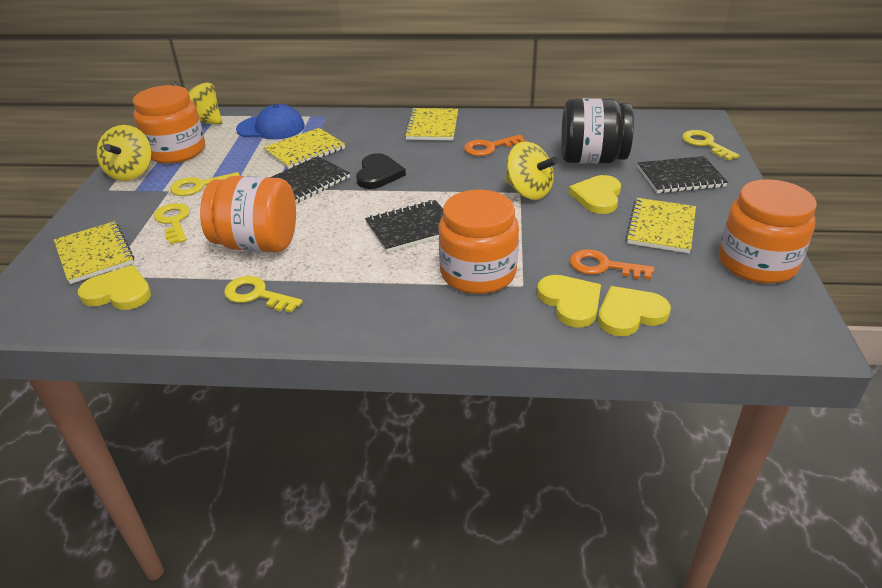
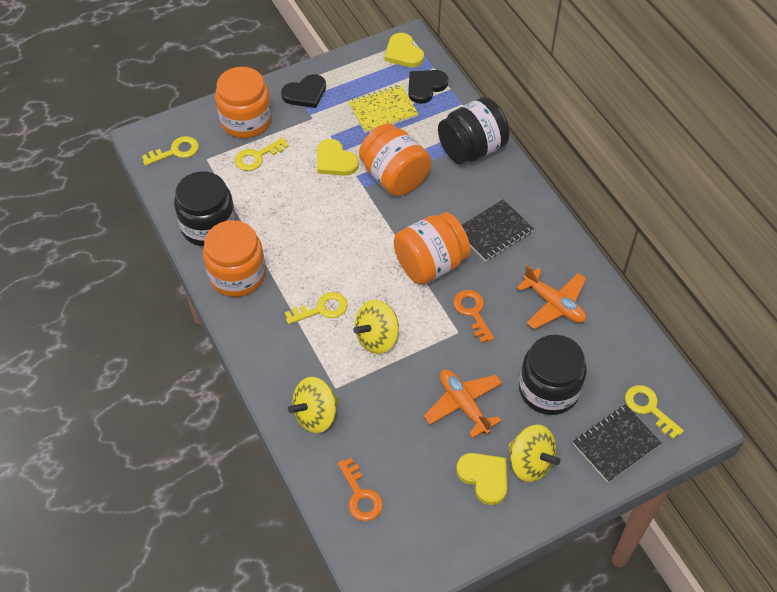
black heart: 1 -> 2
black jar: 1 -> 3
black notebook: 3 -> 2
blue cap: 1 -> 0
orange plane: 0 -> 2
yellow heart: 4 -> 3
yellow notebook: 4 -> 1

